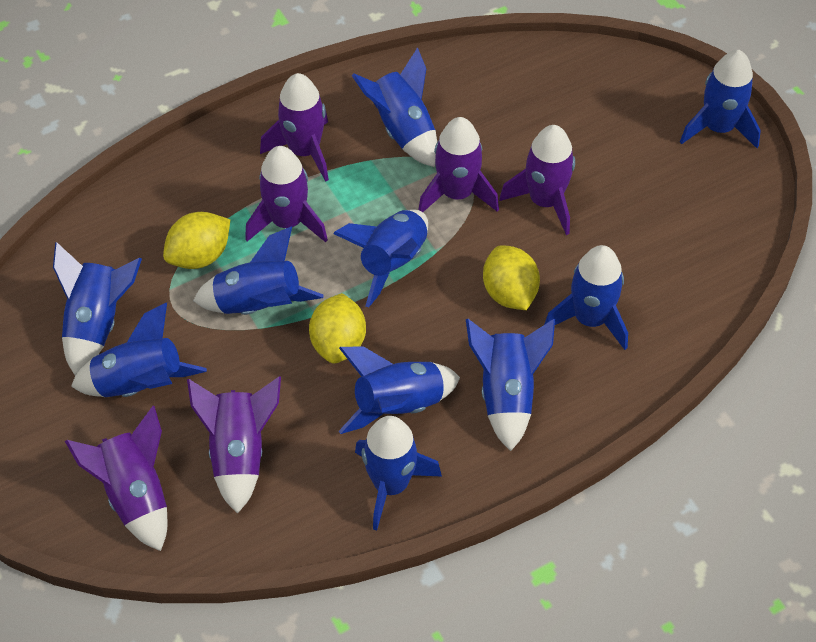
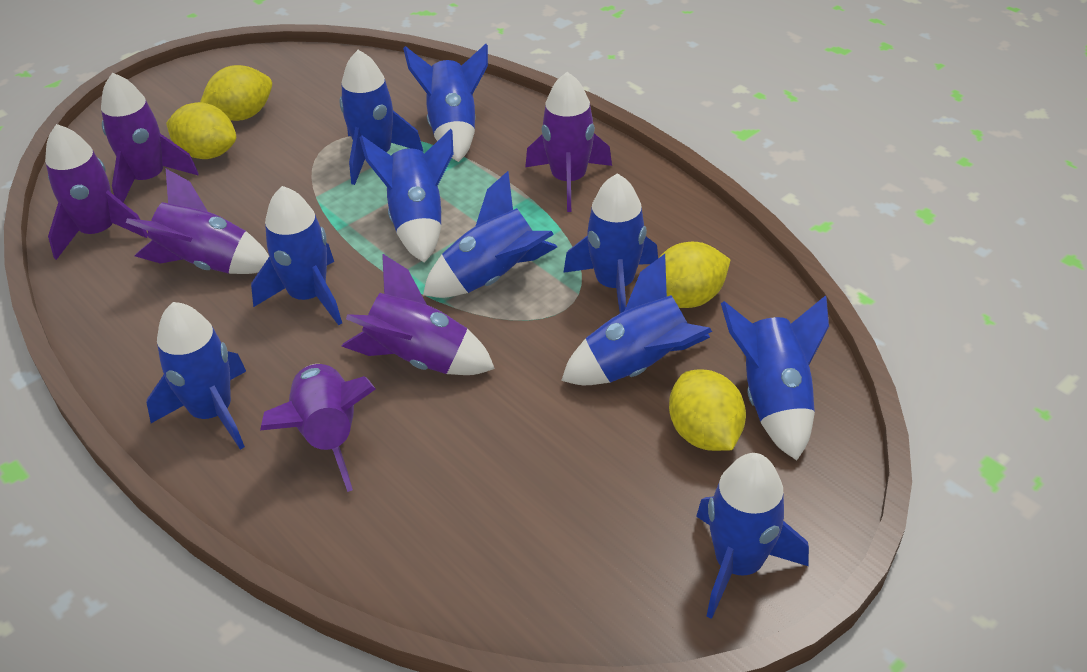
yellow lemon: 3 -> 4

